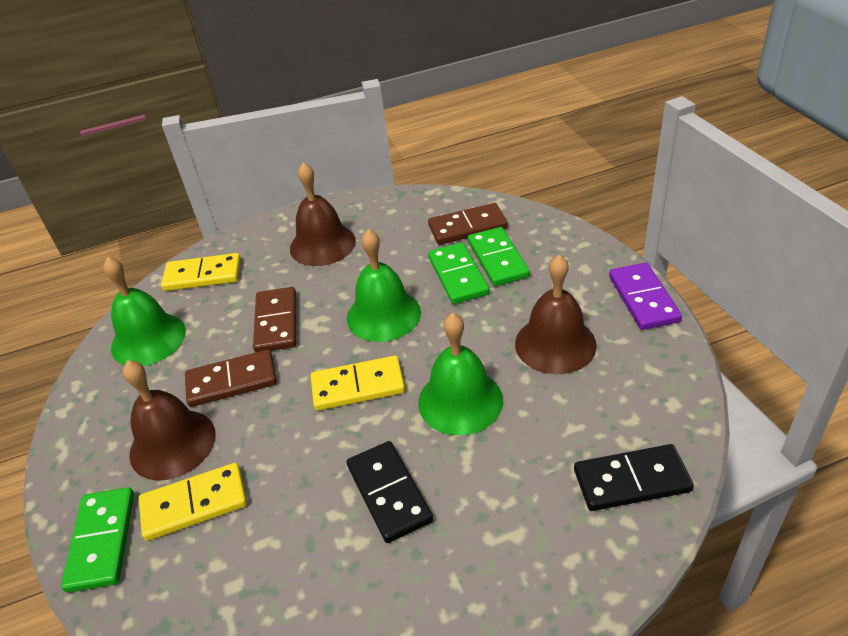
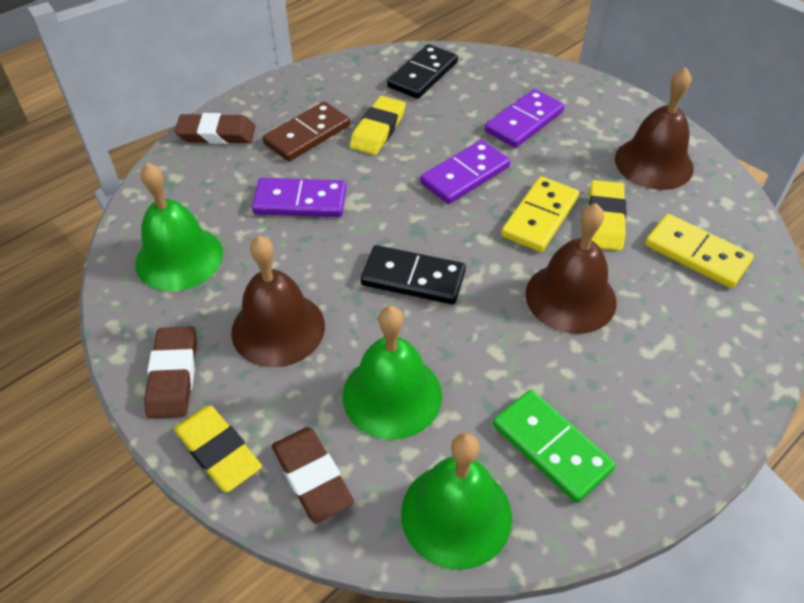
brown domino: 3 -> 1
brown eraser: 0 -> 3
green domino: 3 -> 1
purple domino: 1 -> 3
yellow domino: 3 -> 2
yellow eraser: 0 -> 3

